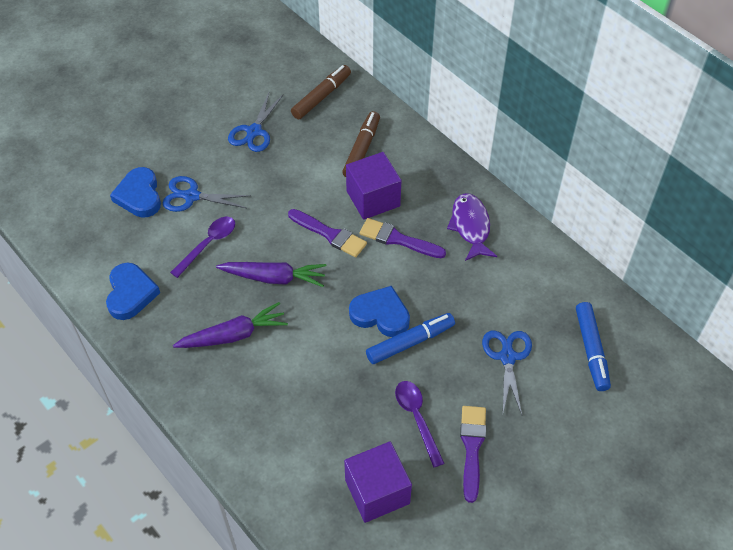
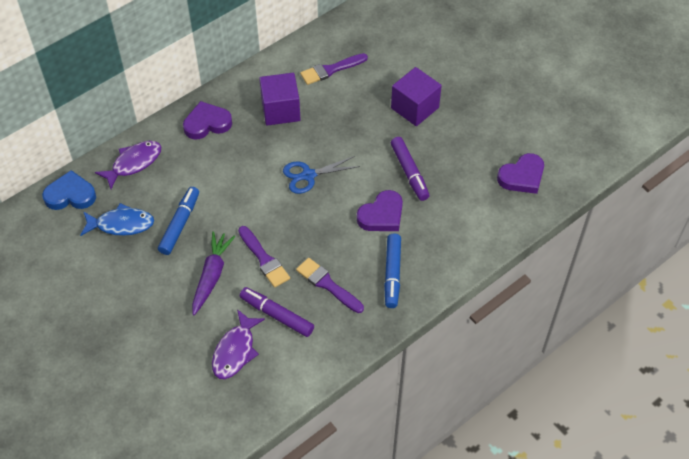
blue fish: 0 -> 1
blue heart: 3 -> 1
blue scissors: 3 -> 1
brown marker: 2 -> 0
purple carrot: 2 -> 1
purple fish: 1 -> 2
purple heart: 0 -> 3
purple marker: 0 -> 2
purple spoon: 2 -> 0

